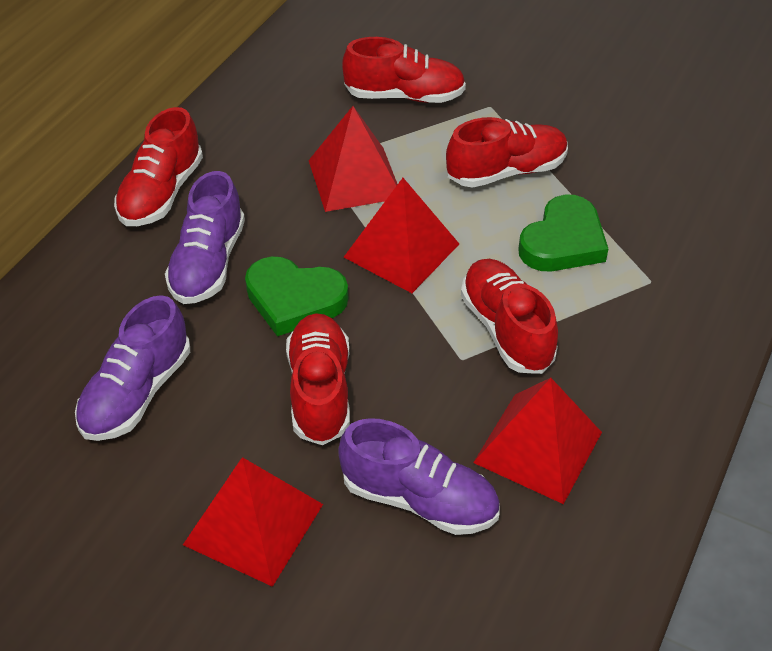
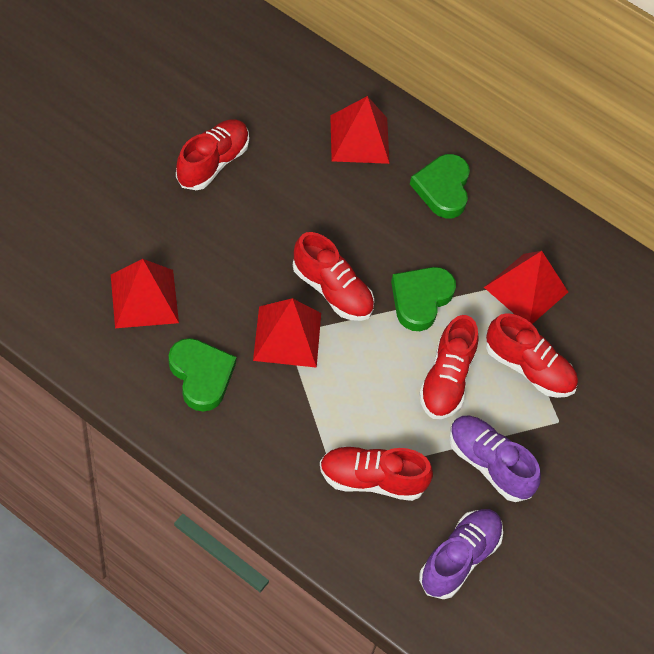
green heart: 2 -> 3
purple shoe: 3 -> 2

